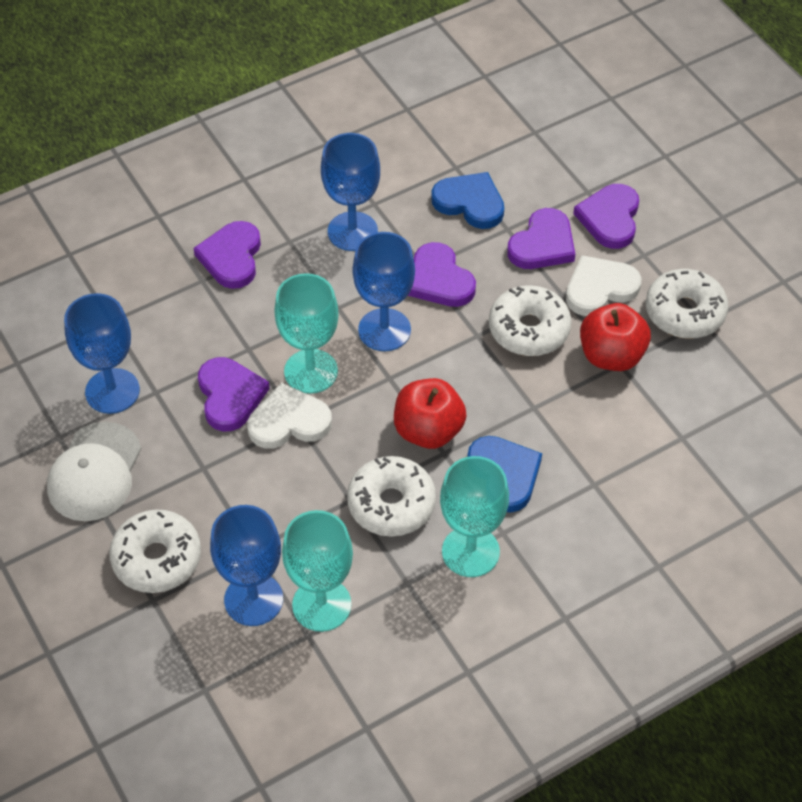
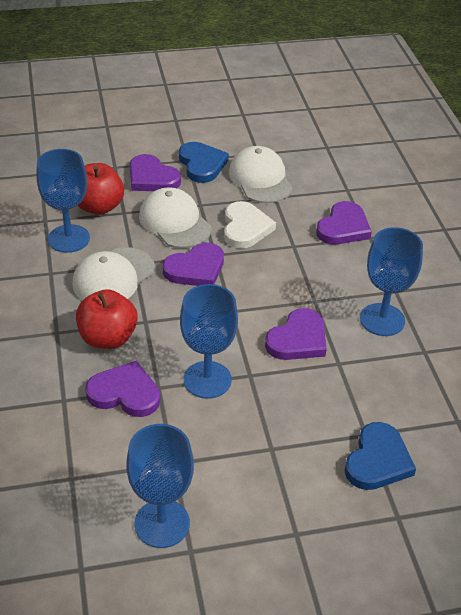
turquoise goblet: 3 -> 0
white cap: 1 -> 3
white donut: 4 -> 0
white heart: 2 -> 1

